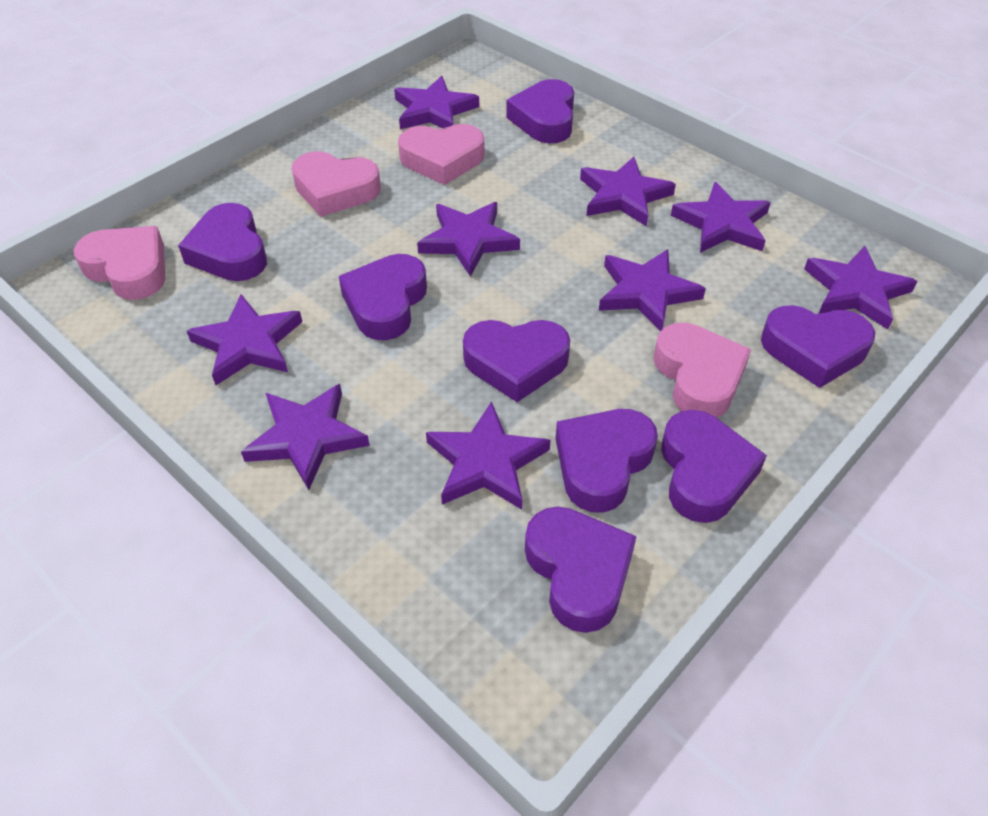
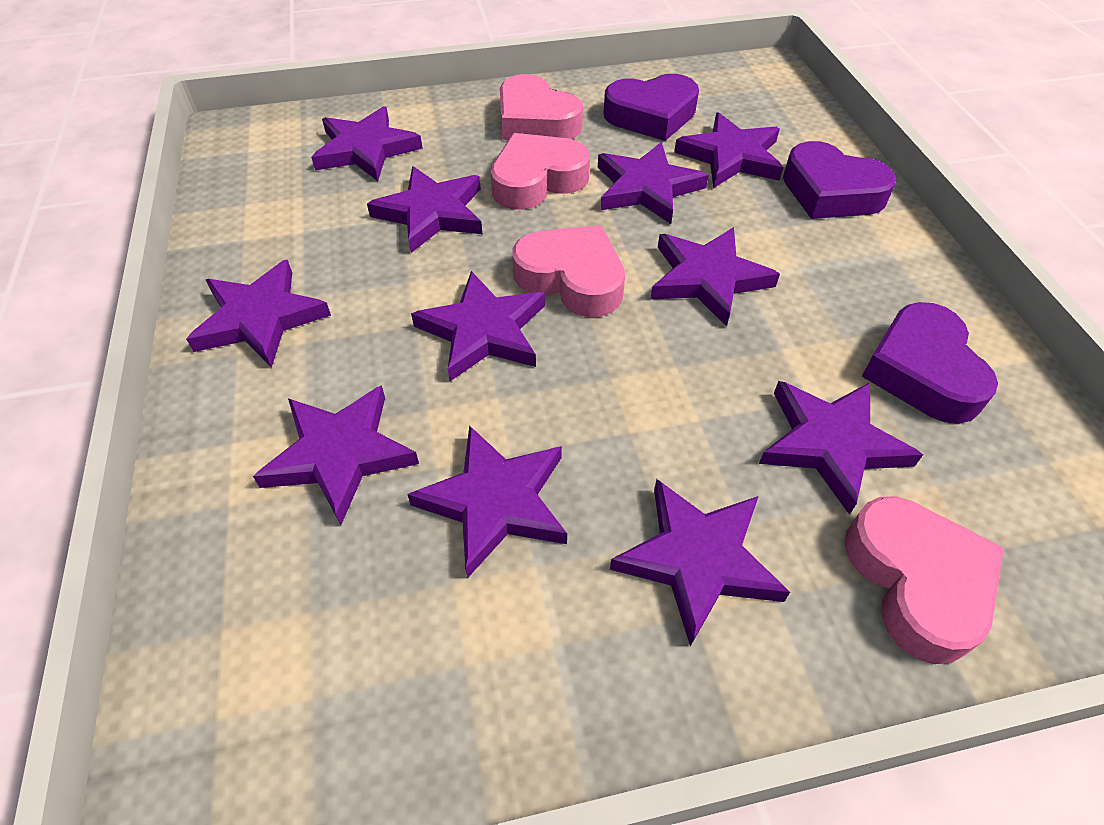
purple heart: 8 -> 3
purple star: 9 -> 11

